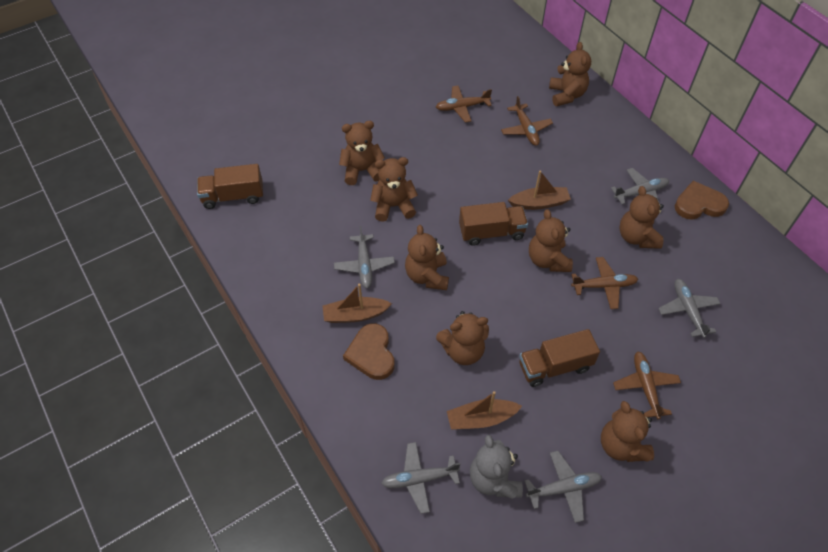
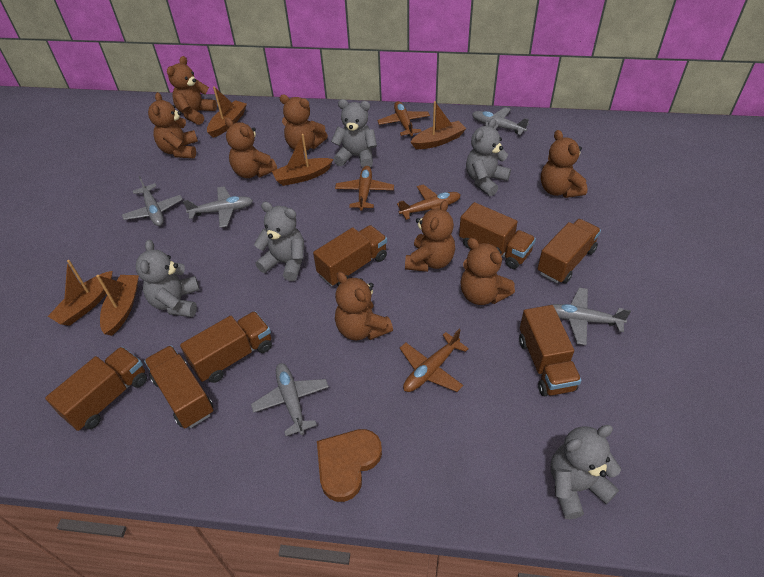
brown boat: 3 -> 5
brown heart: 2 -> 1
brown truck: 3 -> 7
grey teddy bear: 1 -> 5

